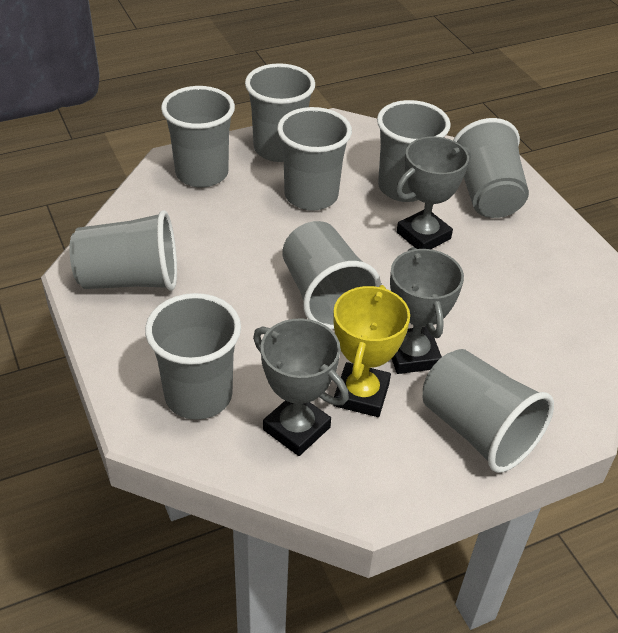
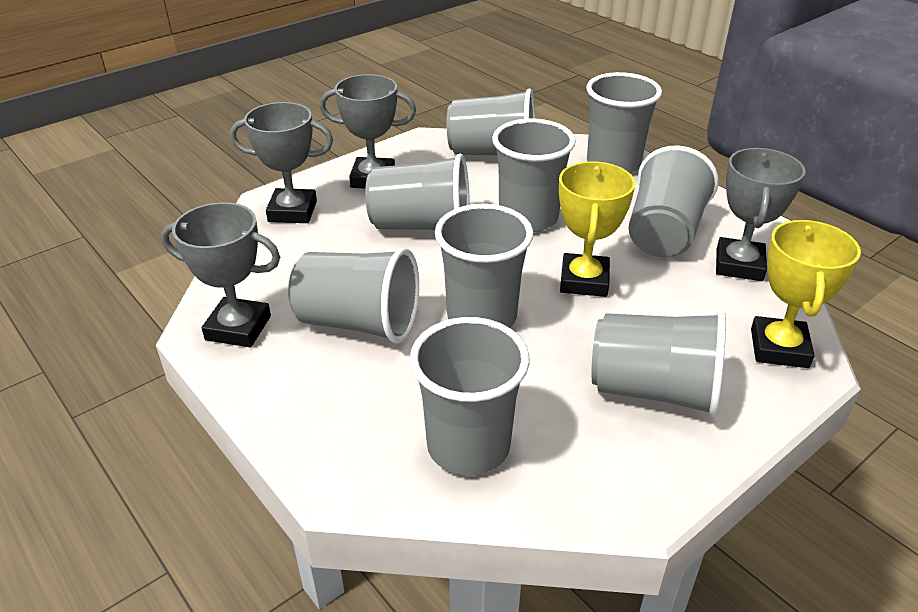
grey trophy: 3 -> 4
yellow trophy: 1 -> 2

